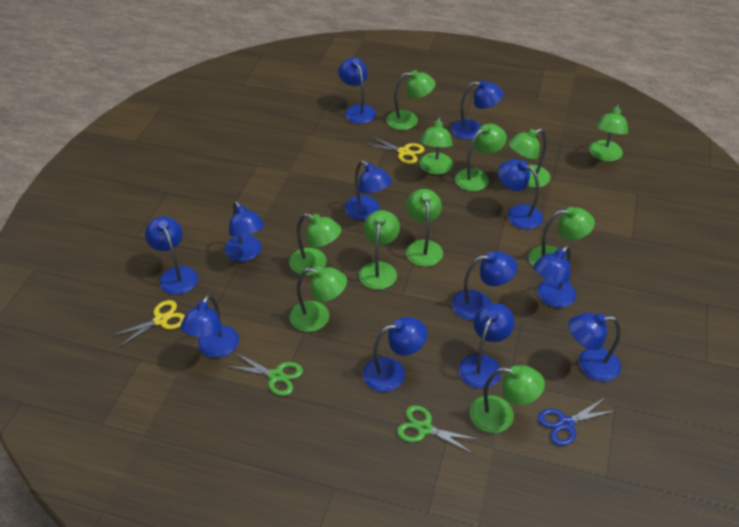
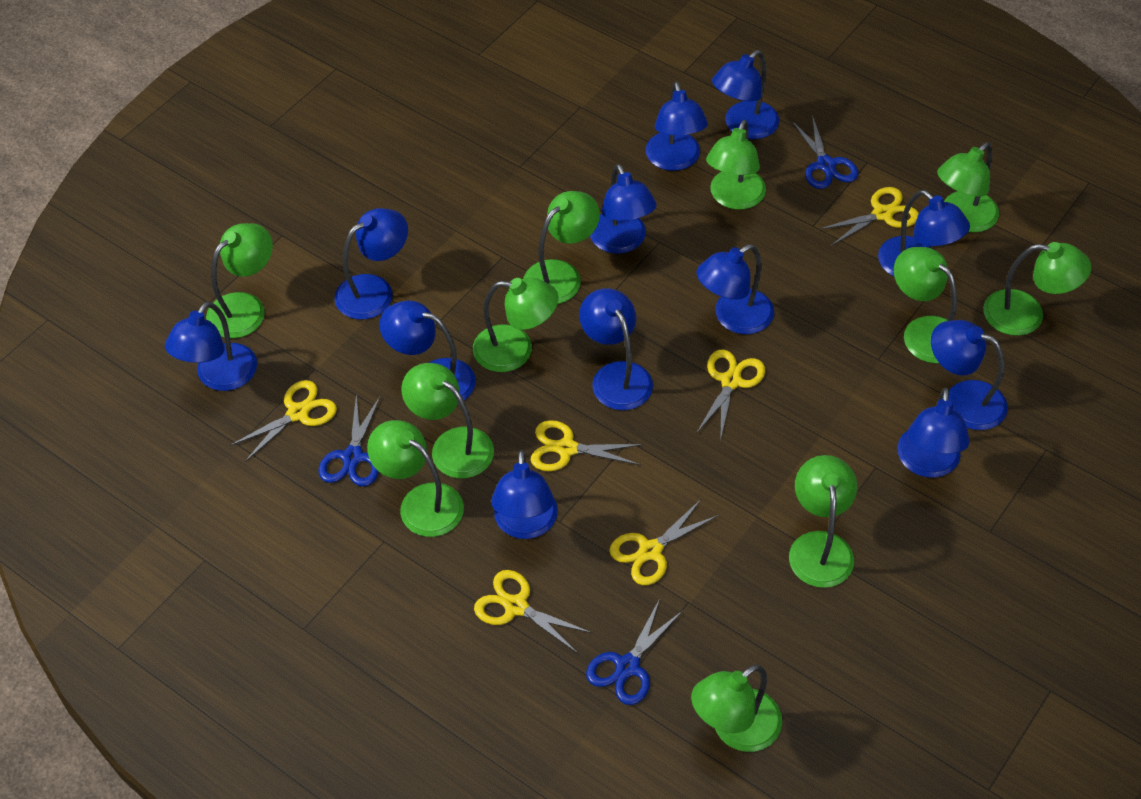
blue scissors: 1 -> 3
green scissors: 2 -> 0
yellow scissors: 2 -> 6

